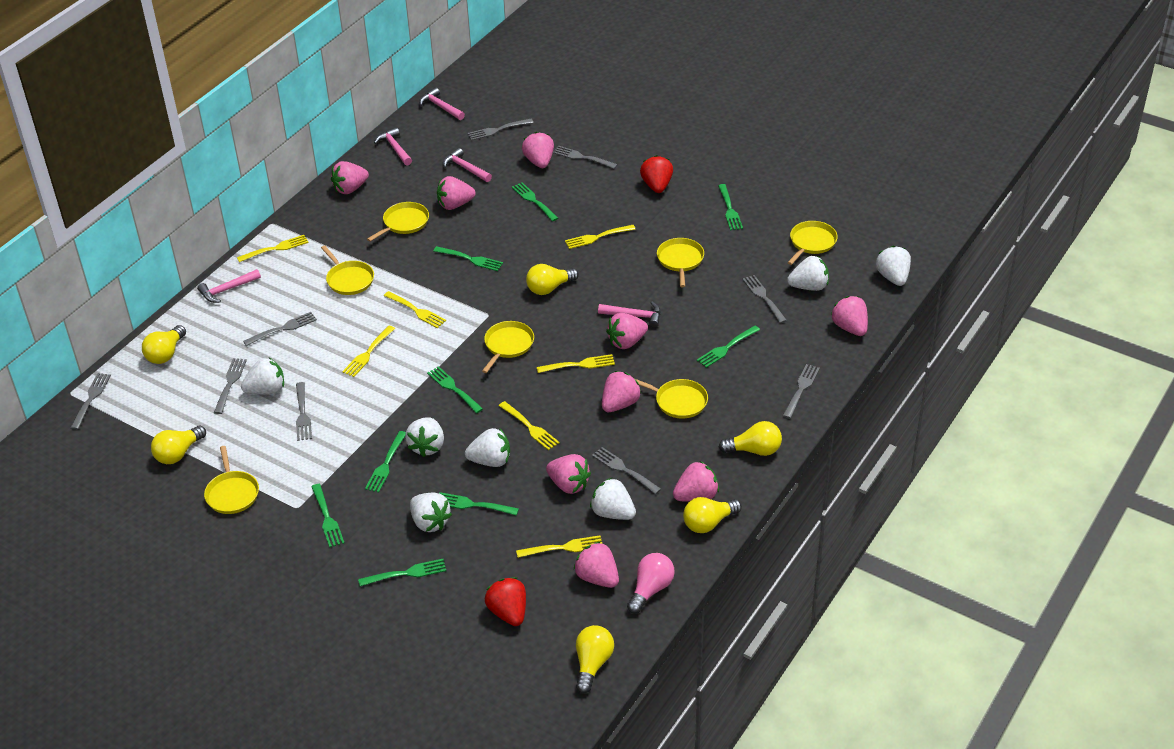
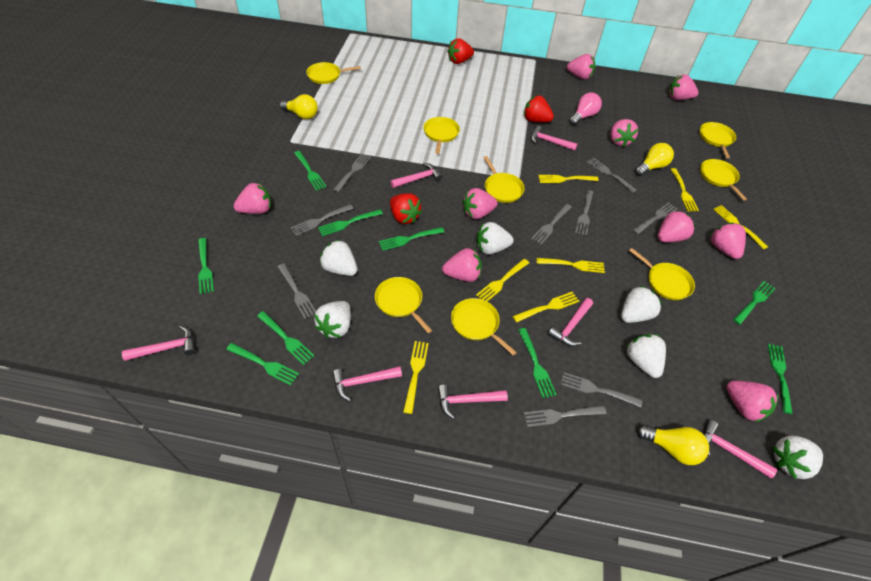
pink hammer: 5 -> 7
red strawberry: 2 -> 3
white strawberry: 7 -> 6
yellow light bulb: 6 -> 3
yellow pan: 7 -> 8

